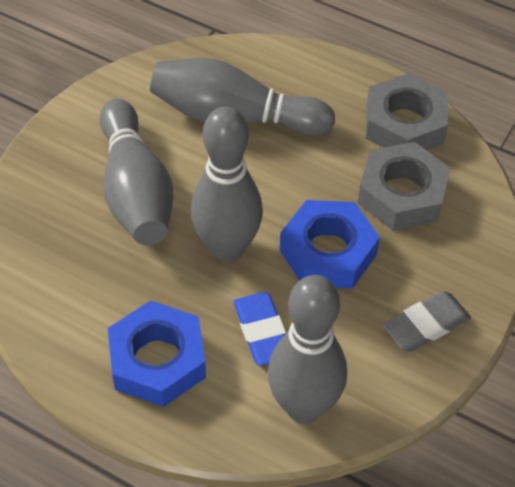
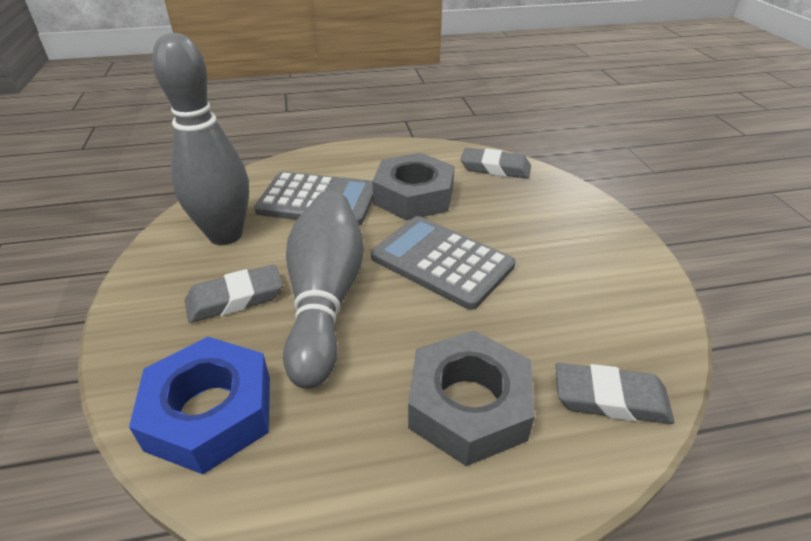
blue eraser: 1 -> 0
blue nut: 2 -> 1
grey bowling pin: 4 -> 2
grey calculator: 0 -> 2
grey eraser: 1 -> 3

